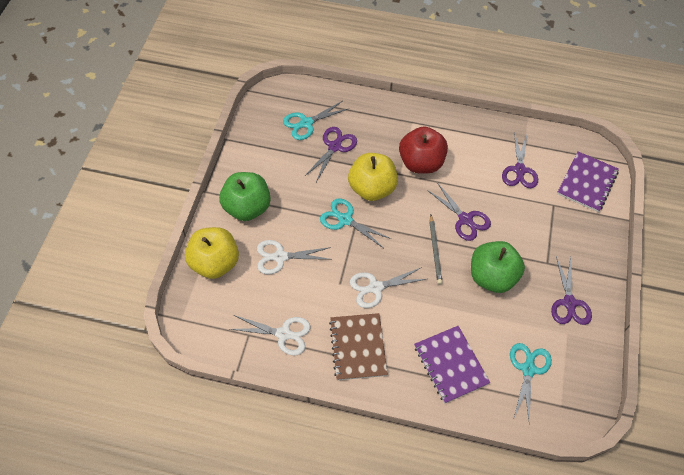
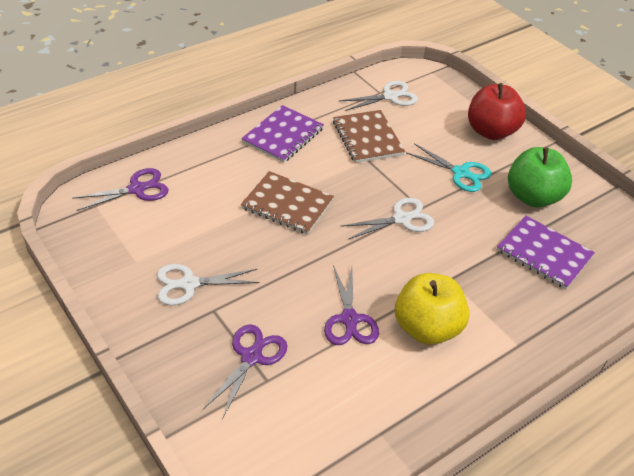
brown notebook: 1 -> 2
green apple: 2 -> 1
grey pencil: 1 -> 0
purple scissors: 4 -> 3
turquoise scissors: 3 -> 1
yellow apple: 2 -> 1

